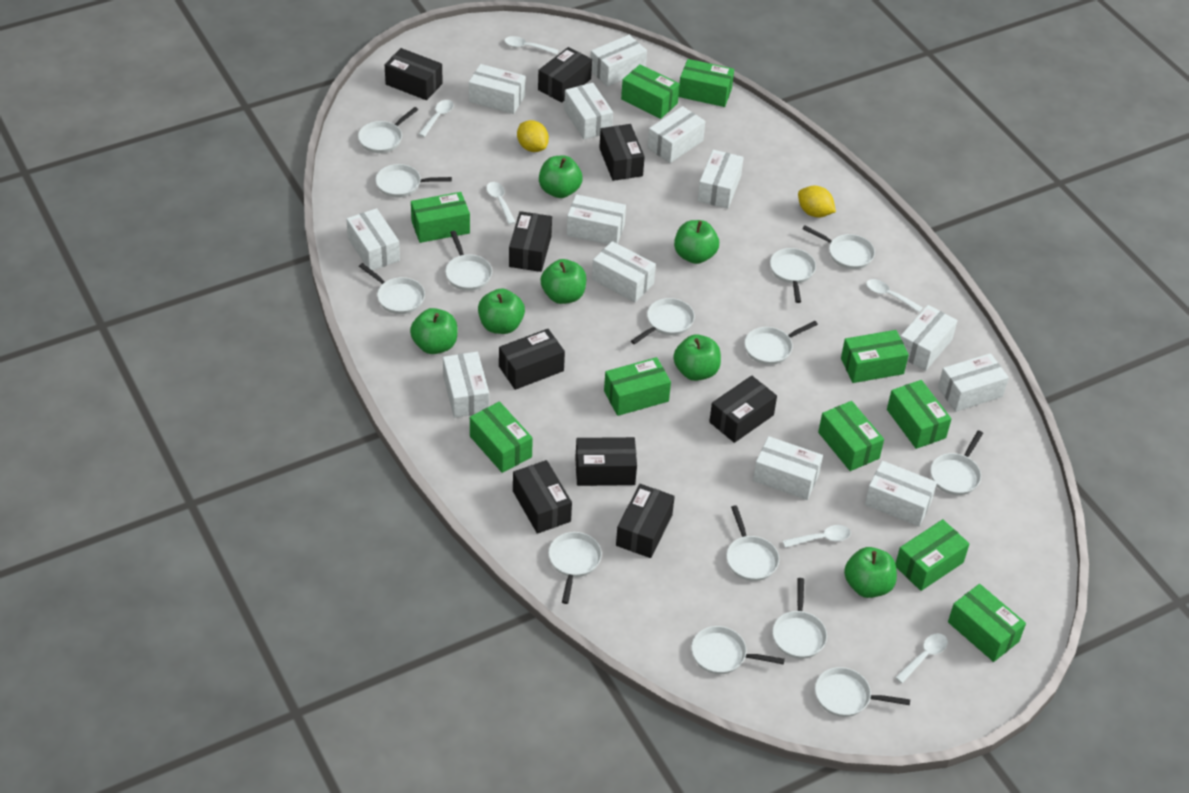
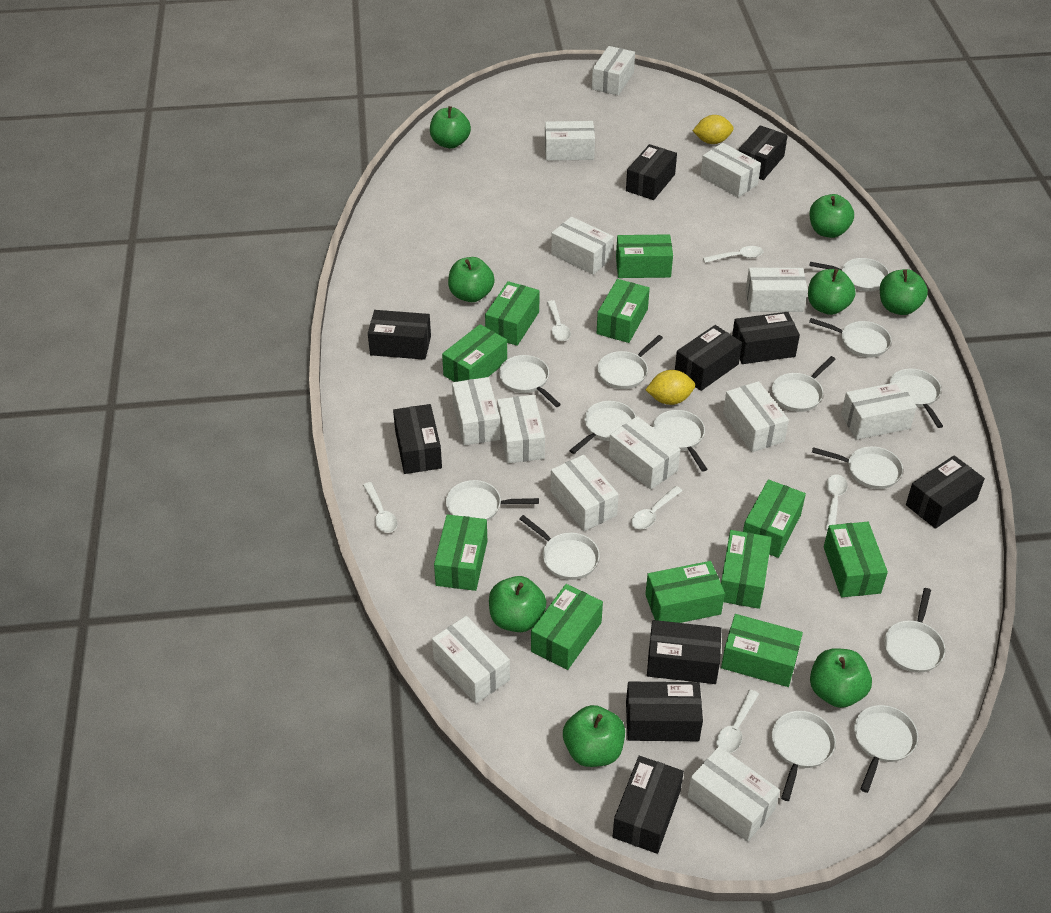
black box: 9 -> 10
green apple: 7 -> 8
green box: 10 -> 11

